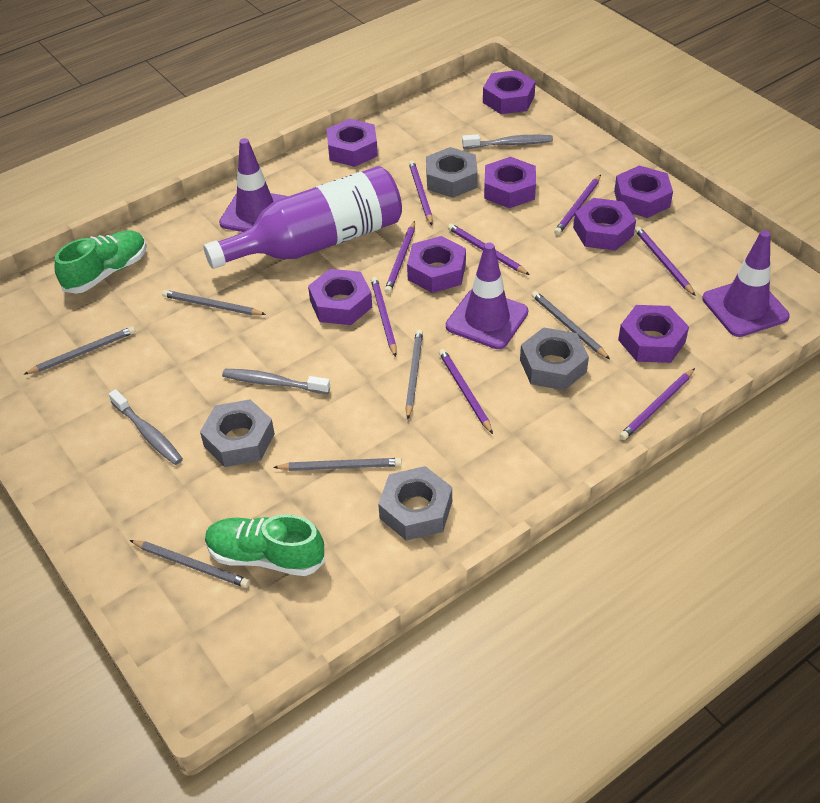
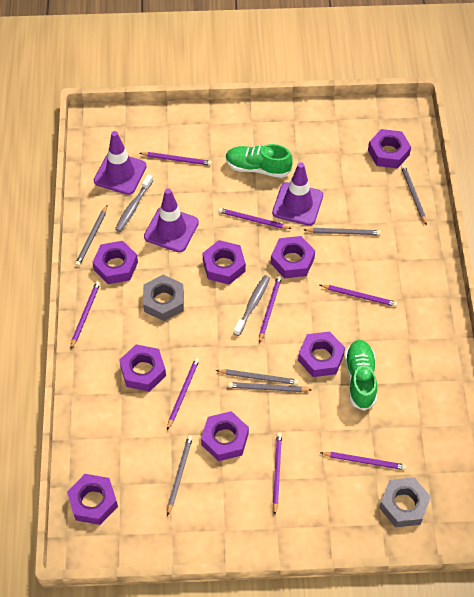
grey nut: 4 -> 2
grey toothbrush: 3 -> 2
purple bottle: 1 -> 0

